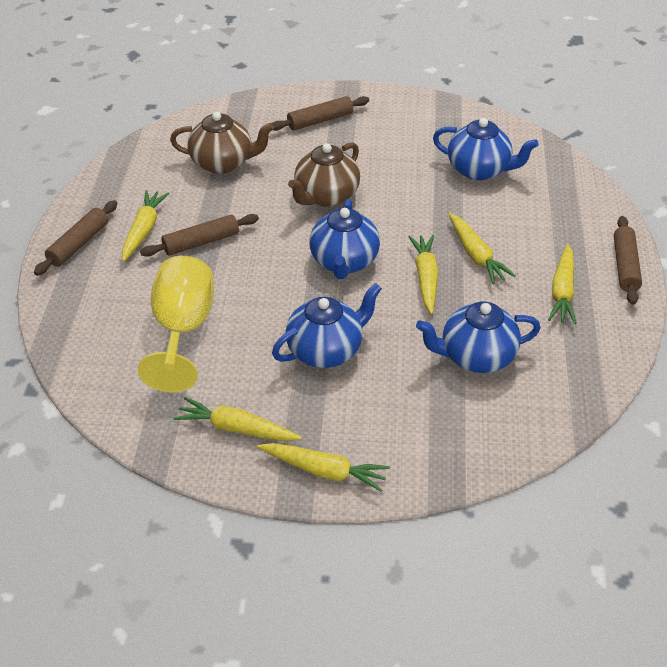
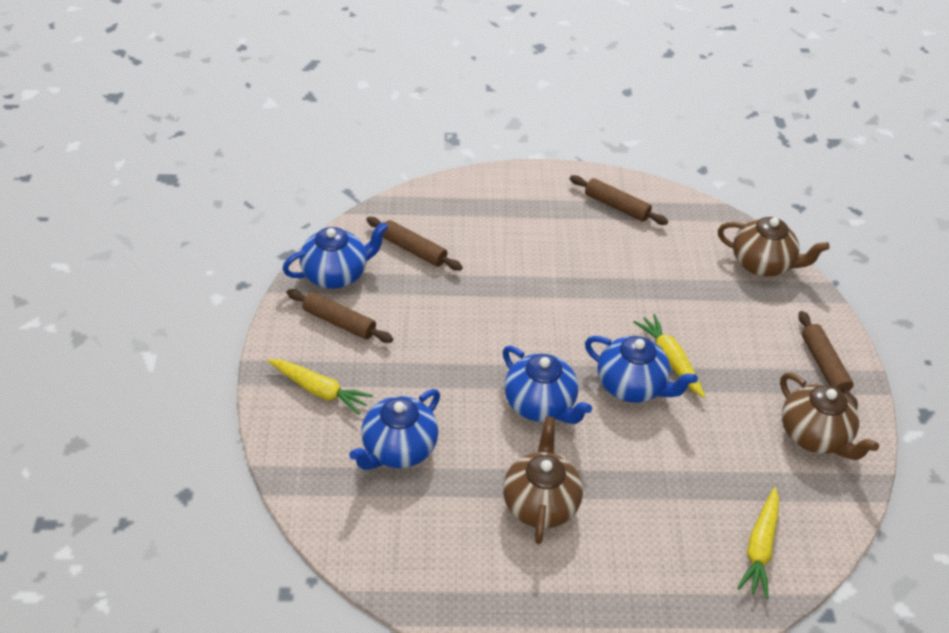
brown teapot: 2 -> 3
yellow carrot: 6 -> 3
yellow goblet: 1 -> 0

